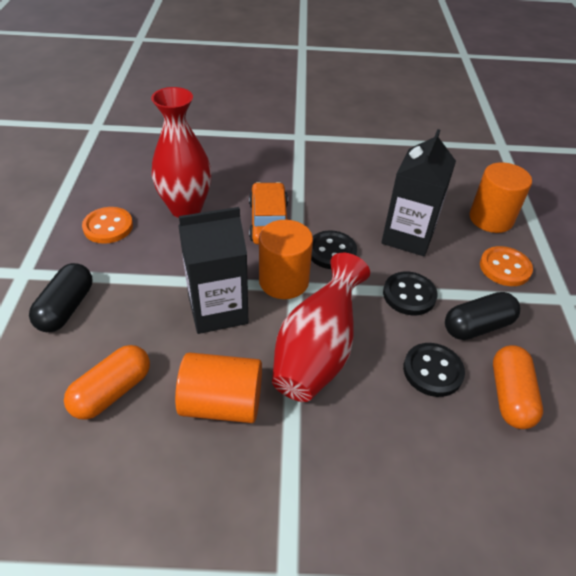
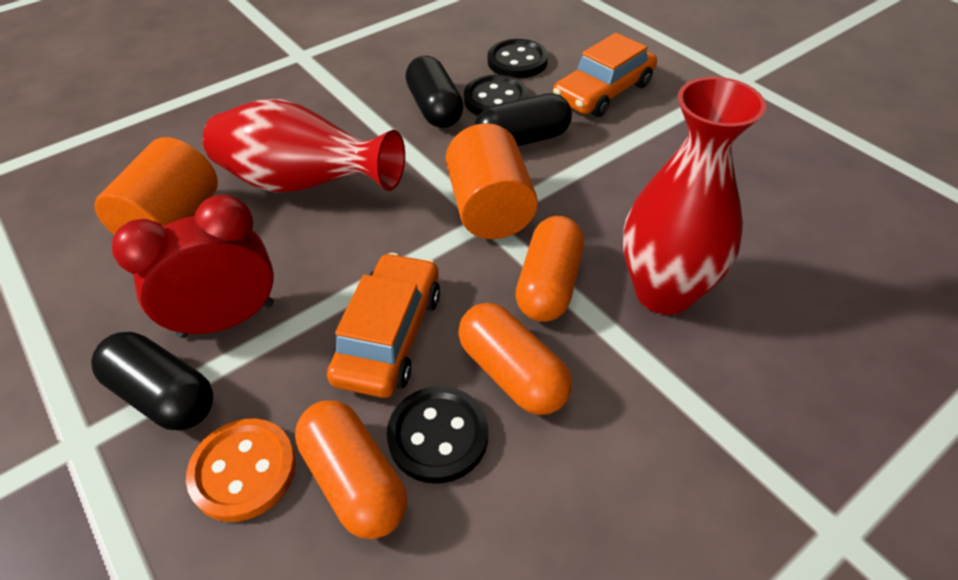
black capsule: 2 -> 3
black carton: 2 -> 0
orange button: 2 -> 1
orange capsule: 2 -> 3
orange car: 1 -> 2
orange cylinder: 3 -> 2
red clock: 0 -> 1

